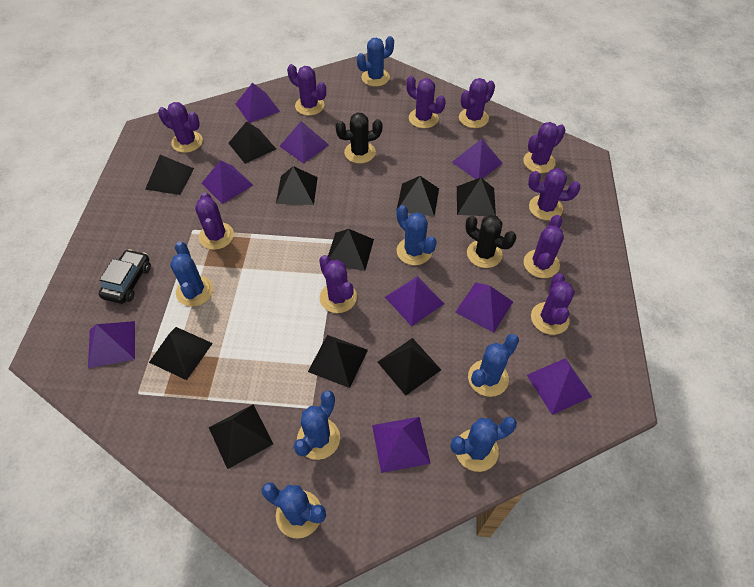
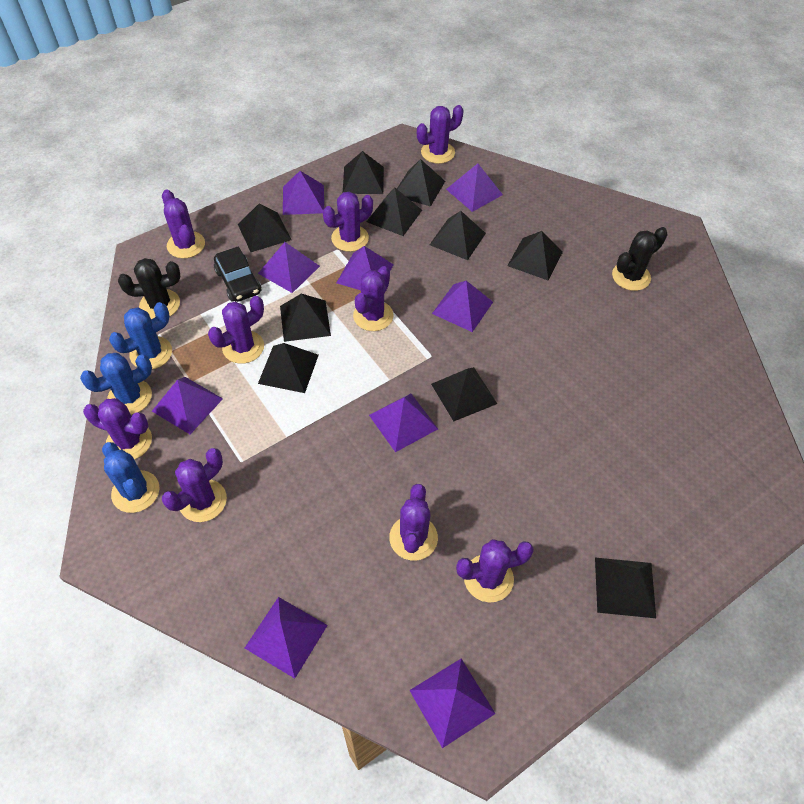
blue cactus: 7 -> 3
purple cactus: 10 -> 9

